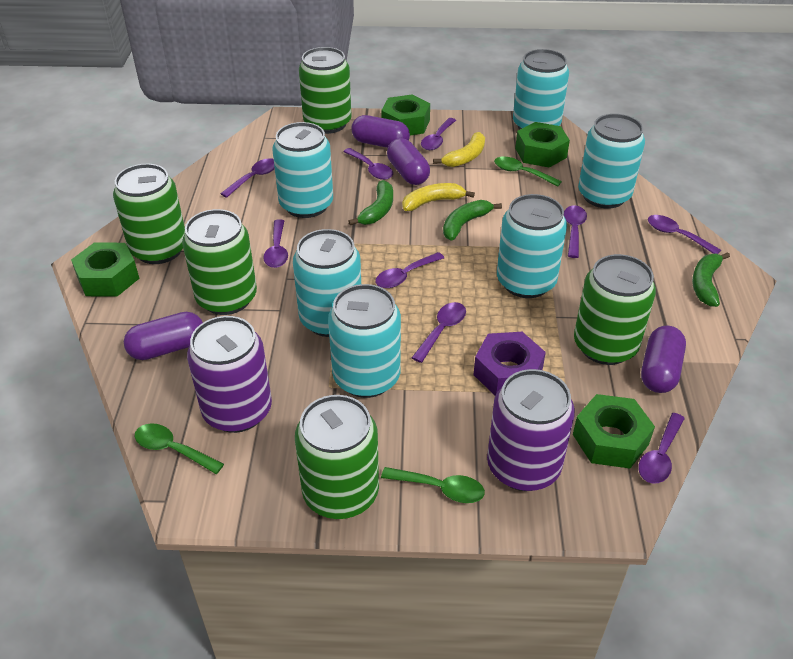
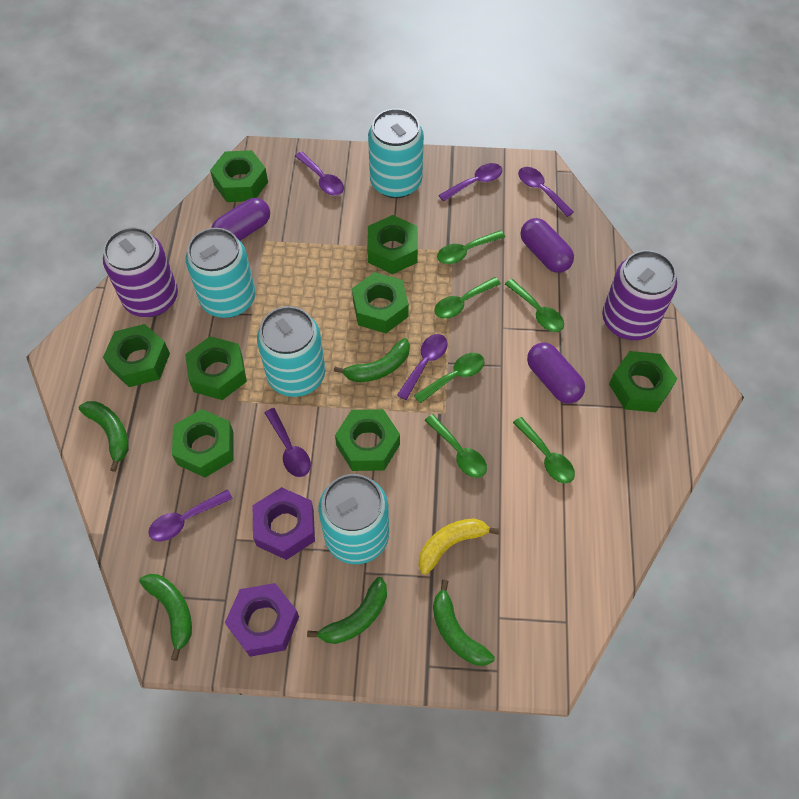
green banana: 3 -> 5
green can: 5 -> 0
green nut: 4 -> 8
green spoon: 3 -> 6
purple capsule: 4 -> 3
purple nut: 1 -> 2
purple spoon: 9 -> 6
turquoise can: 6 -> 4
yellow banana: 2 -> 1

